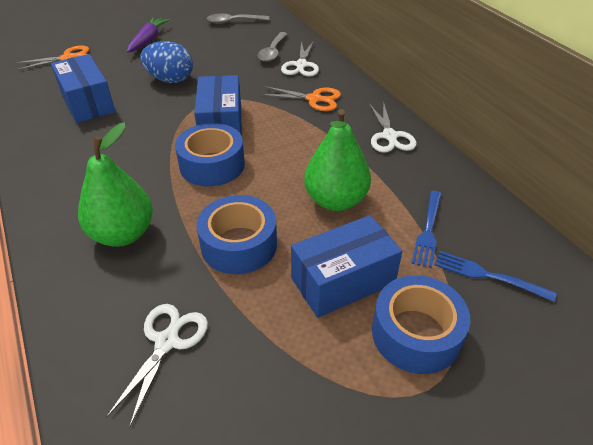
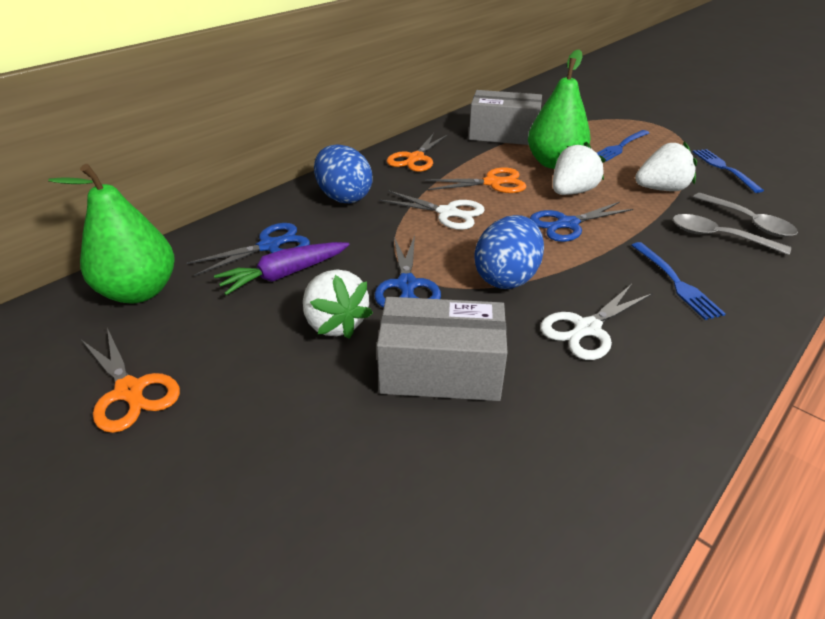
blue box: 3 -> 0
blue egg: 1 -> 2
blue fork: 2 -> 3
blue scissors: 0 -> 3
blue tape: 3 -> 0
grey box: 0 -> 2
orange scissors: 2 -> 3
white scissors: 3 -> 2
white strawberry: 0 -> 3

